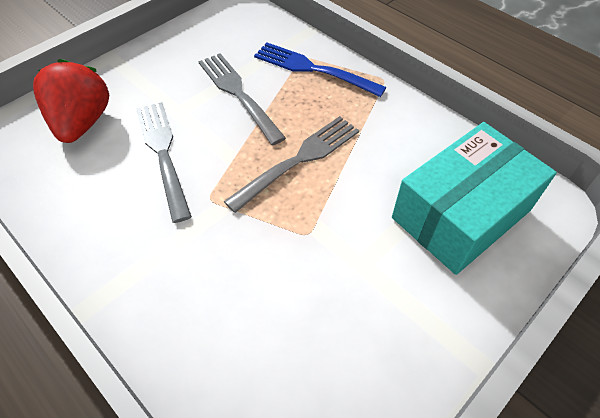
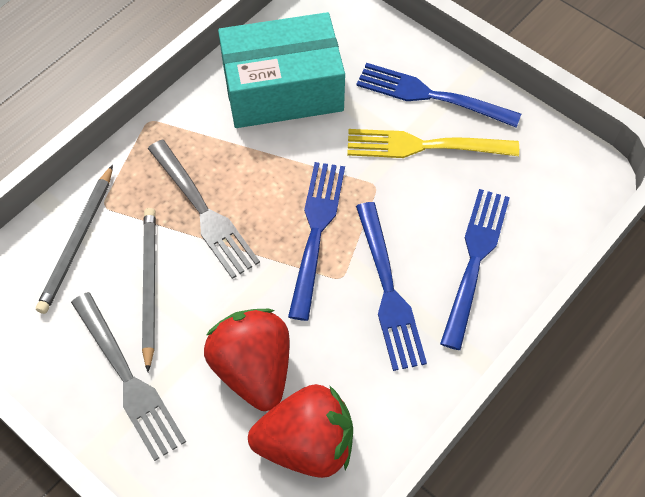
blue fork: 1 -> 4
grey fork: 3 -> 2
grey pencil: 0 -> 2
red strawberry: 1 -> 2
yellow fork: 0 -> 1

